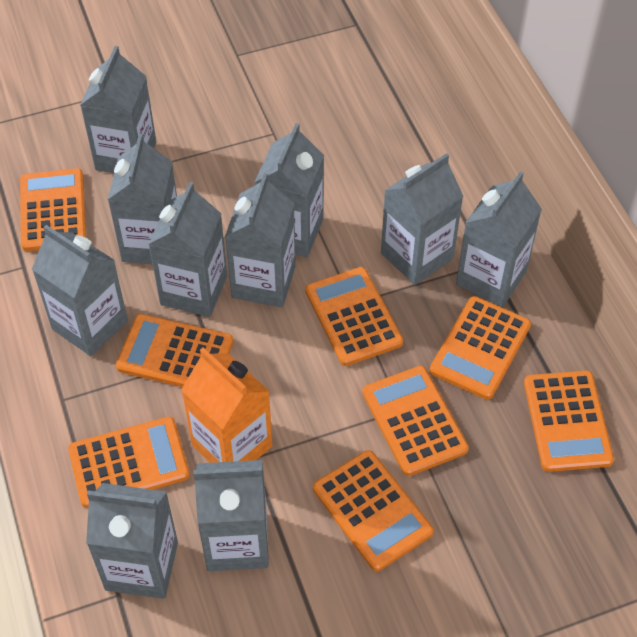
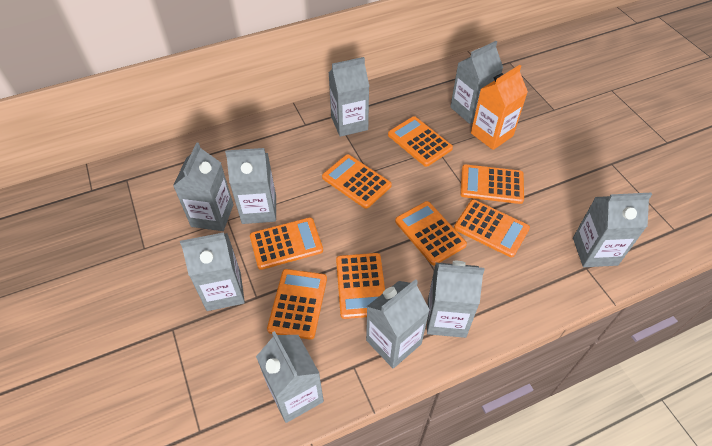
grey carton: 10 -> 9

